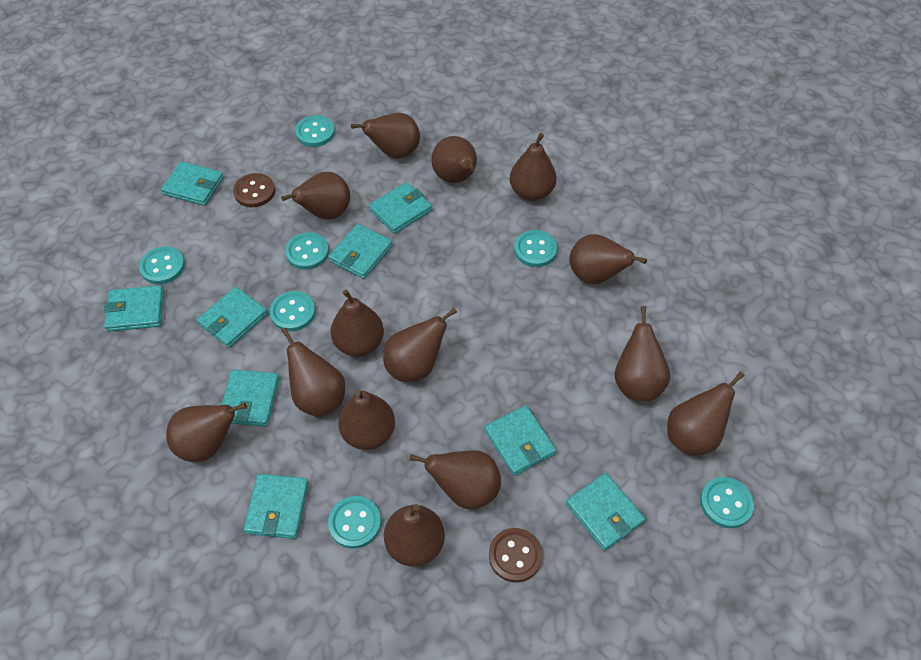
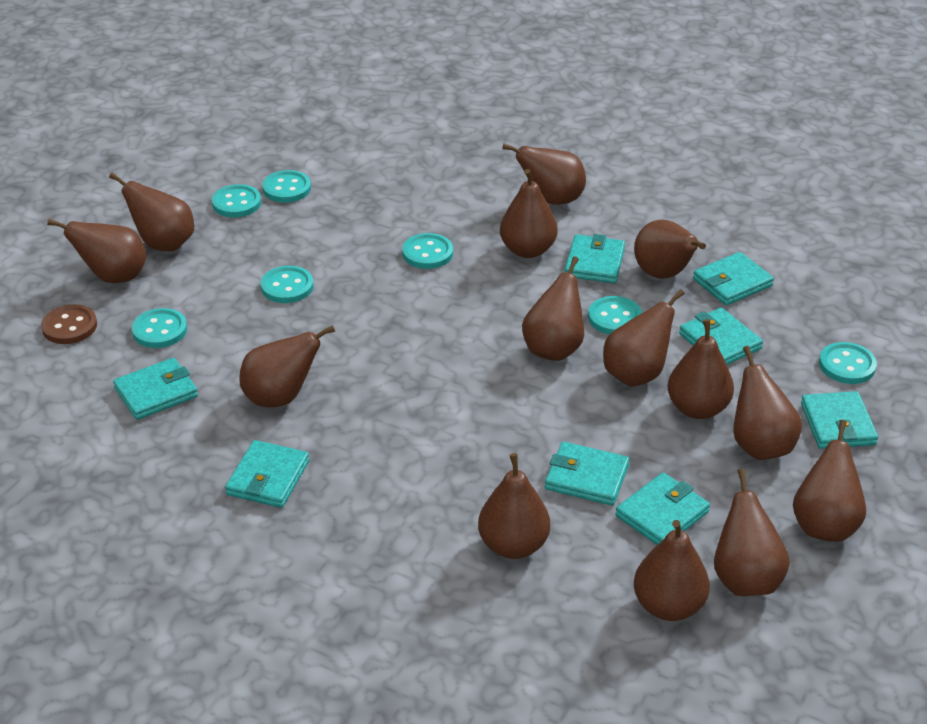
brown button: 2 -> 1
turquoise wallet: 9 -> 8

